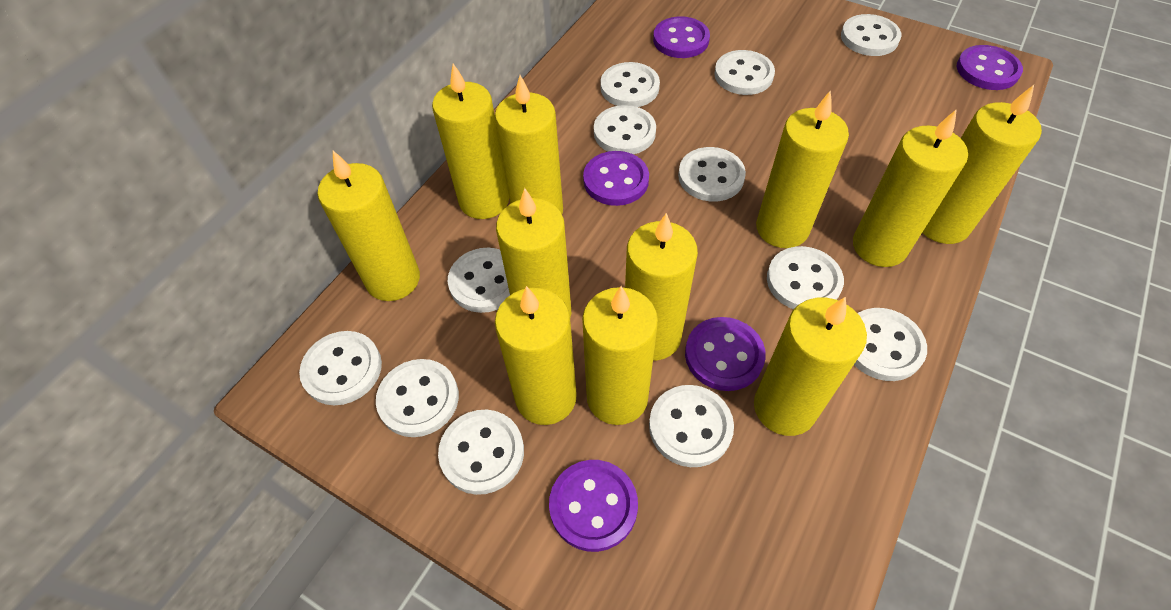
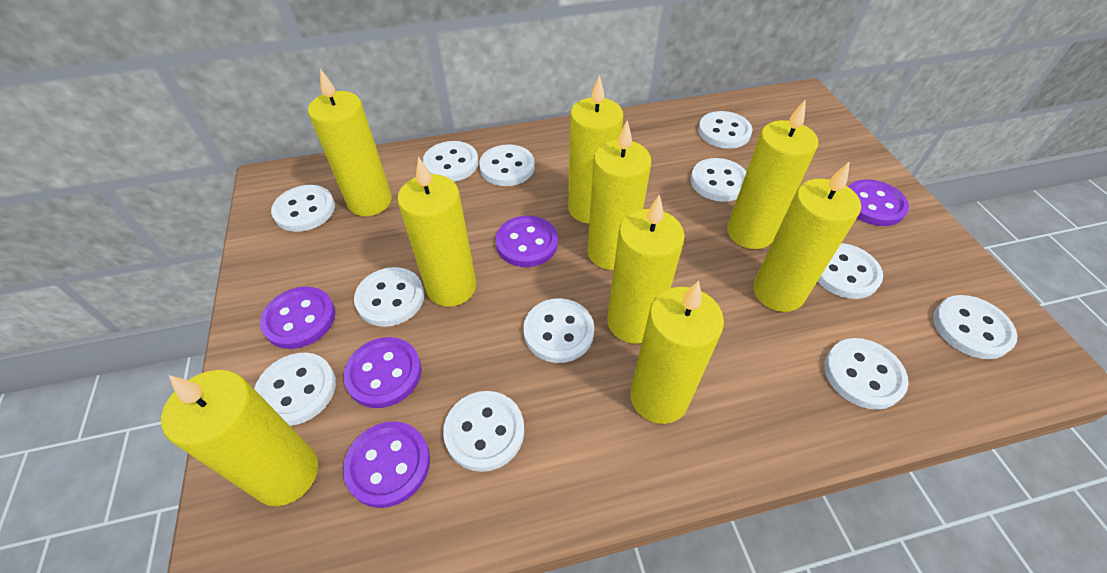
yellow candle: 11 -> 9

